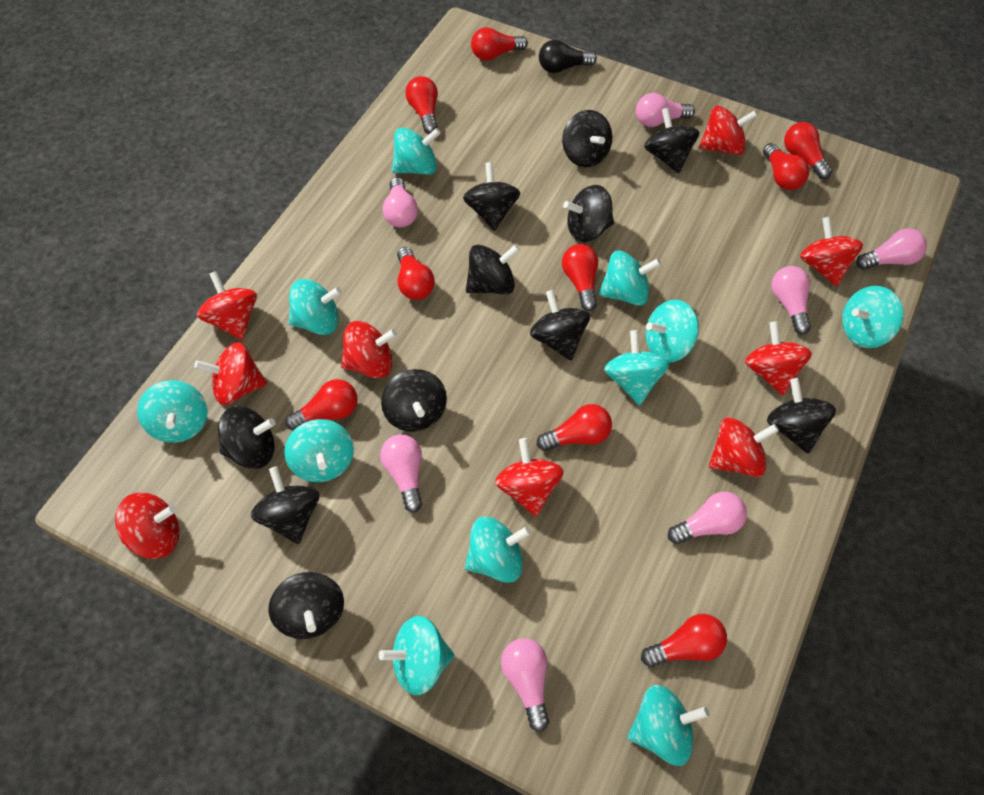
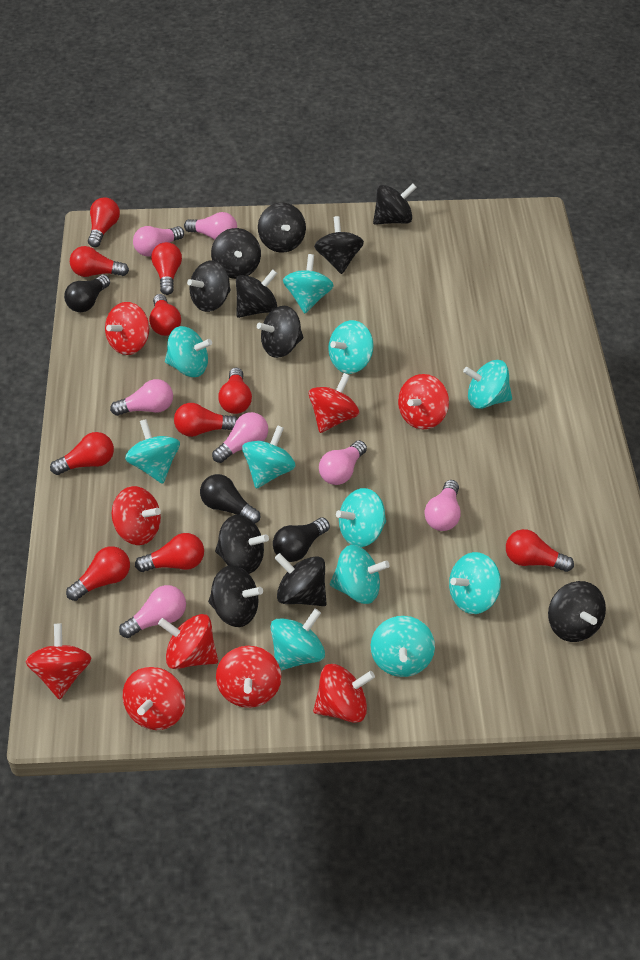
black light bulb: 1 -> 3
red light bulb: 9 -> 10

